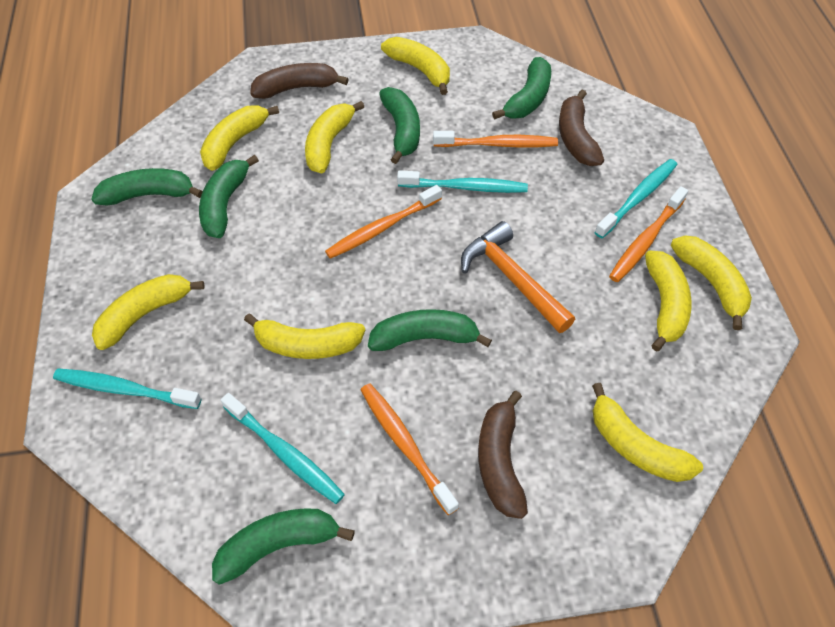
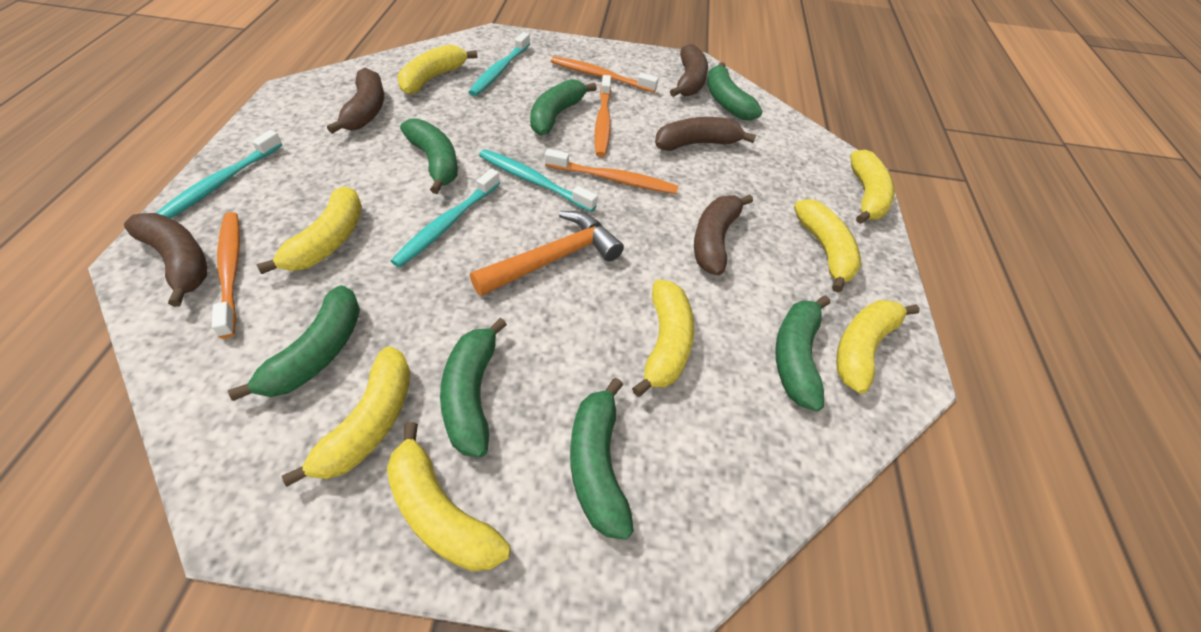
brown banana: 3 -> 5
green banana: 6 -> 7

